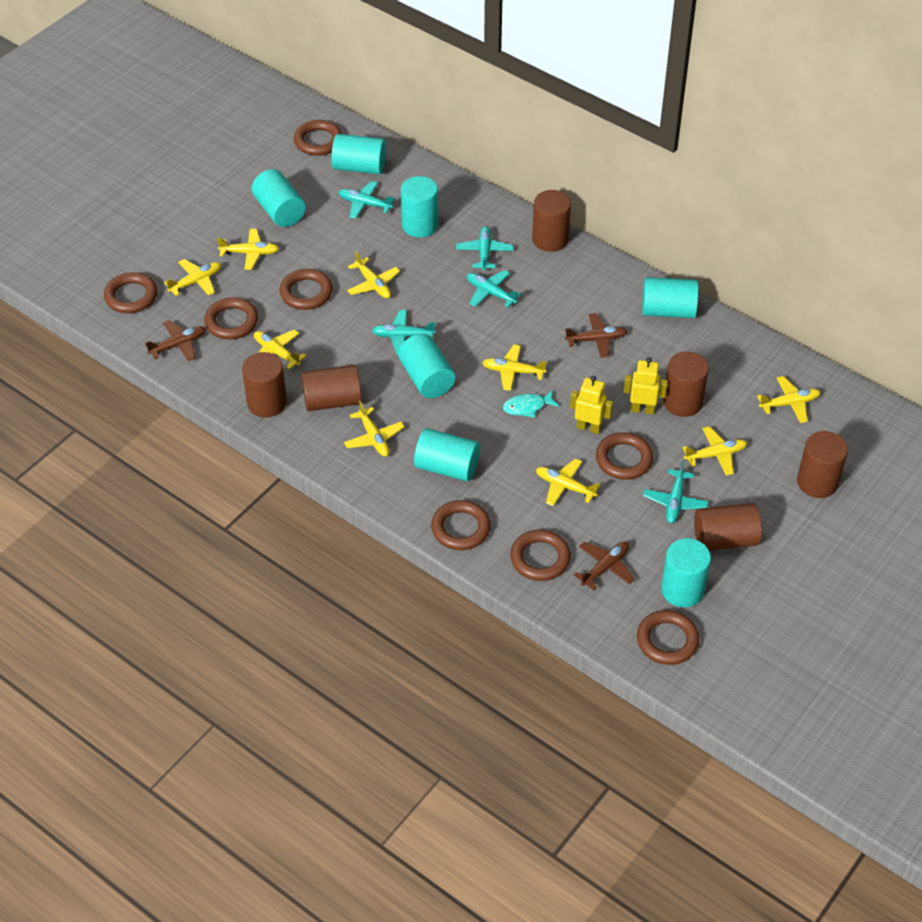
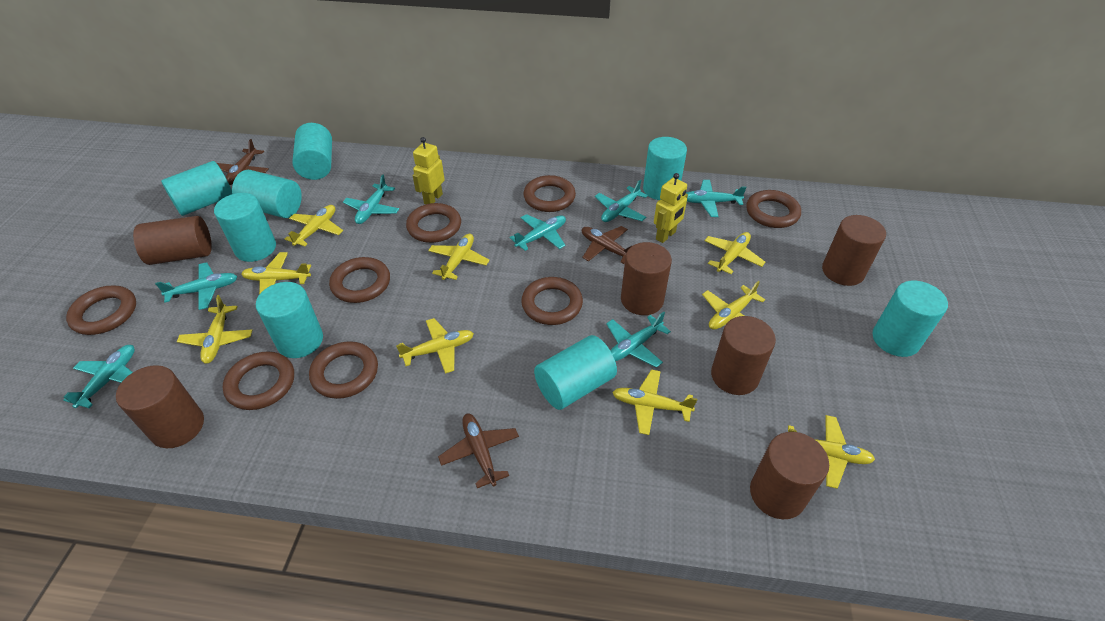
turquoise cylinder: 7 -> 8
turquoise fish: 1 -> 0
turquoise plane: 5 -> 7

